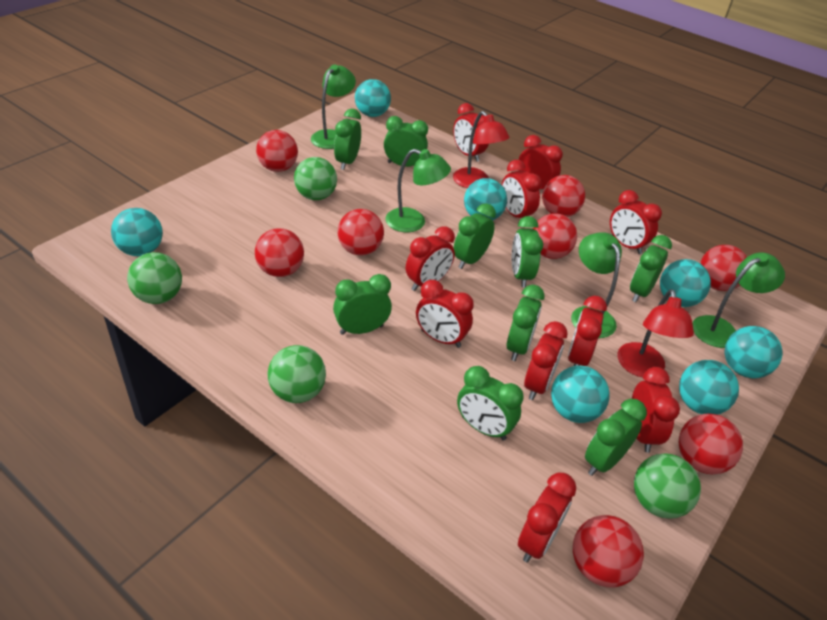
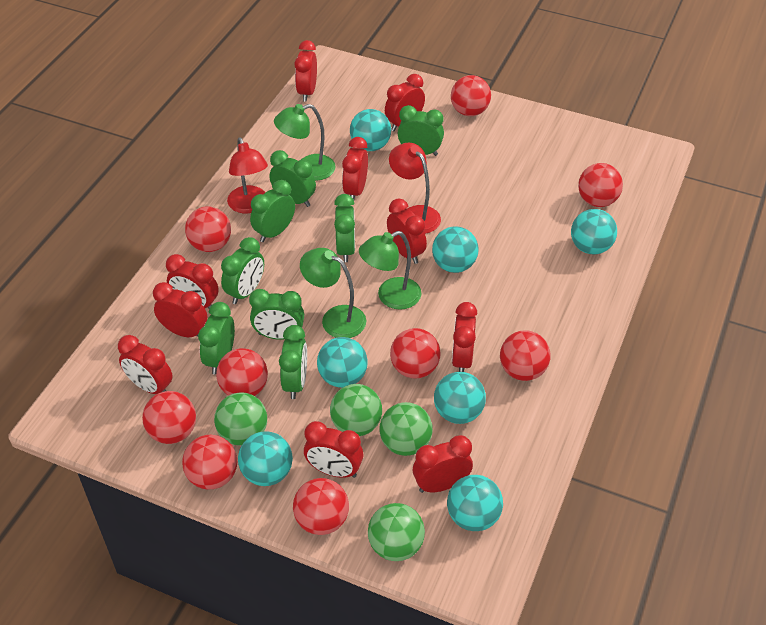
green clock: 9 -> 8
green lamp: 4 -> 3
red ball: 8 -> 9

